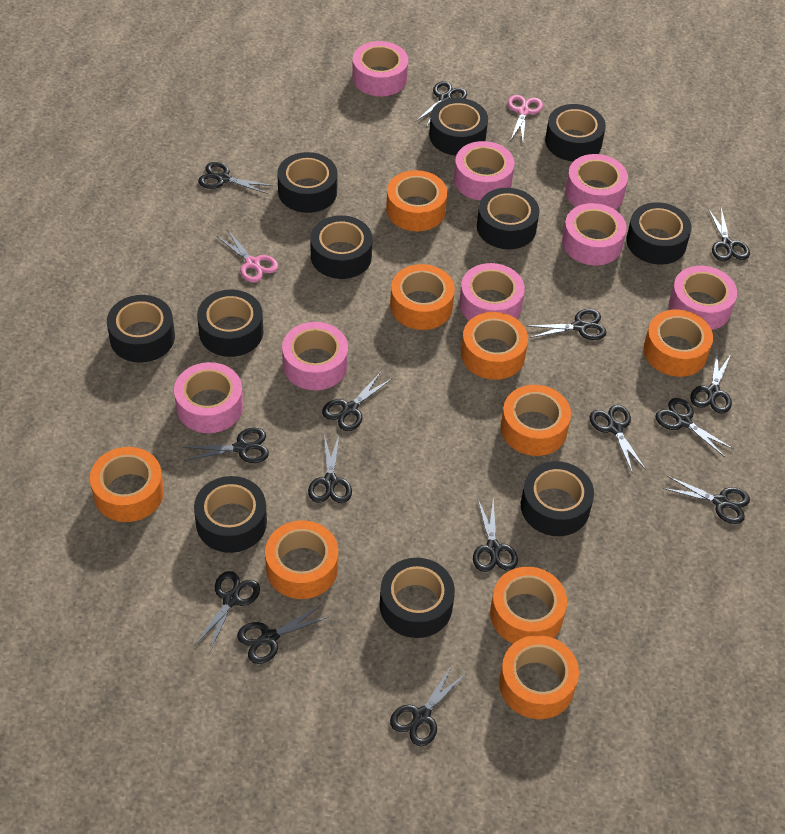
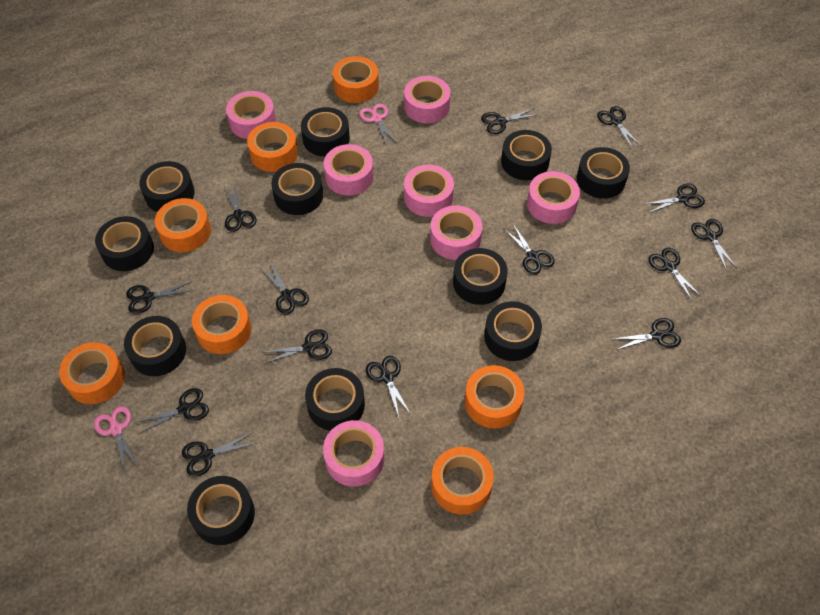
black scissors: 15 -> 14
orange tape: 9 -> 7
pink tape: 8 -> 7

